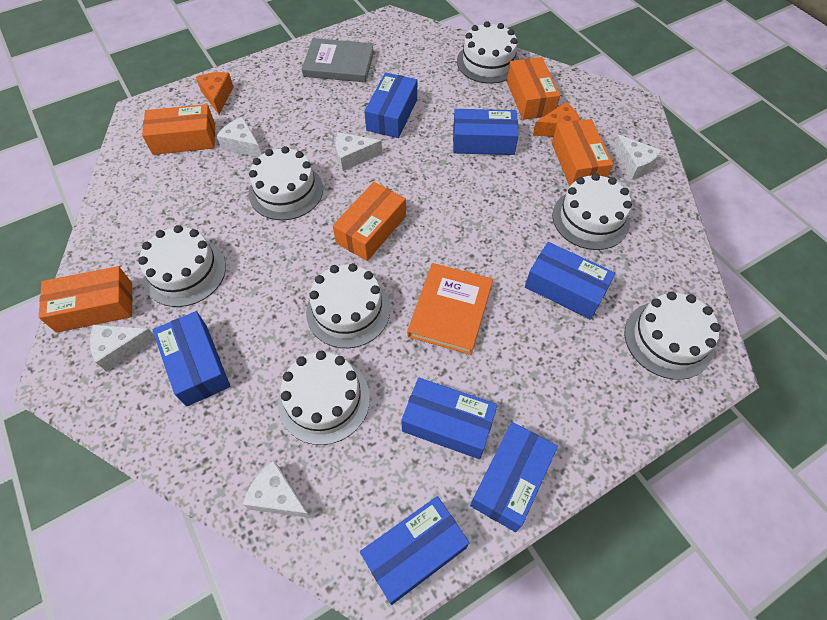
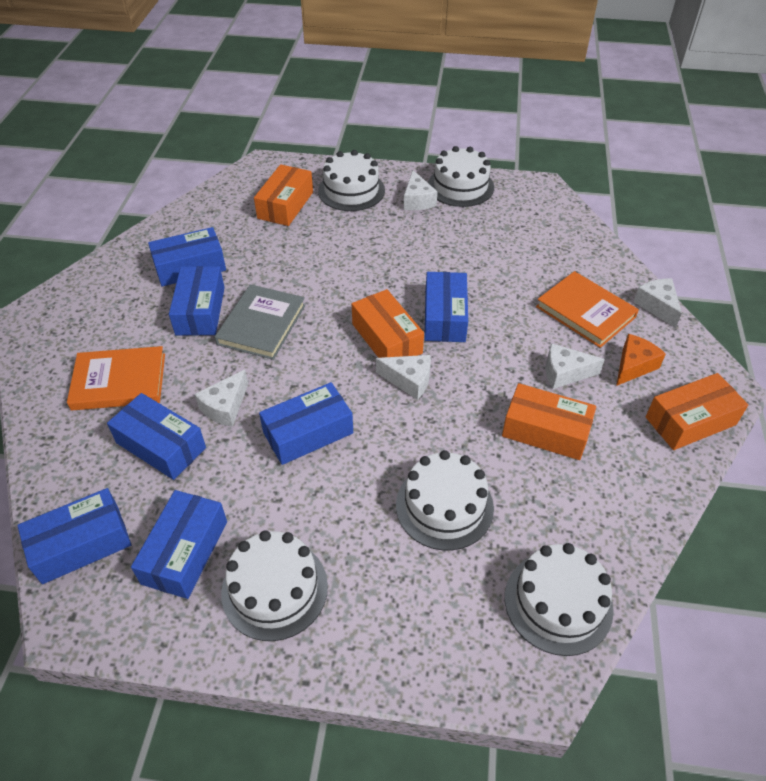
orange book: 1 -> 2
orange box: 5 -> 4
orange cheese: 2 -> 1
white cake: 7 -> 5

